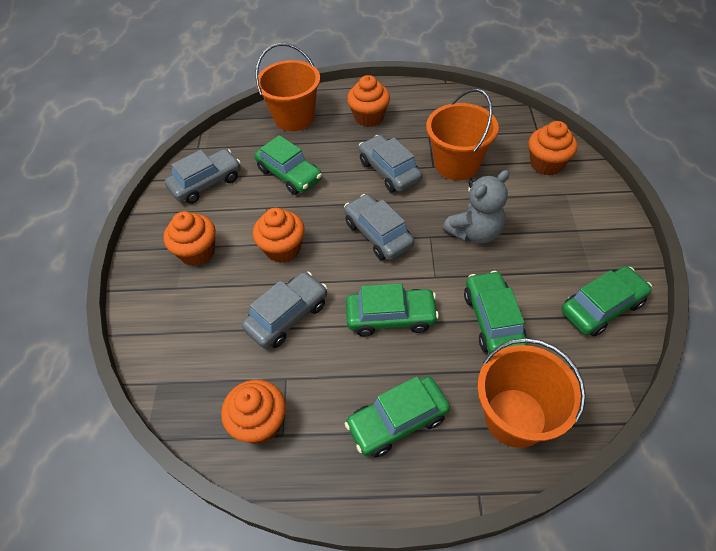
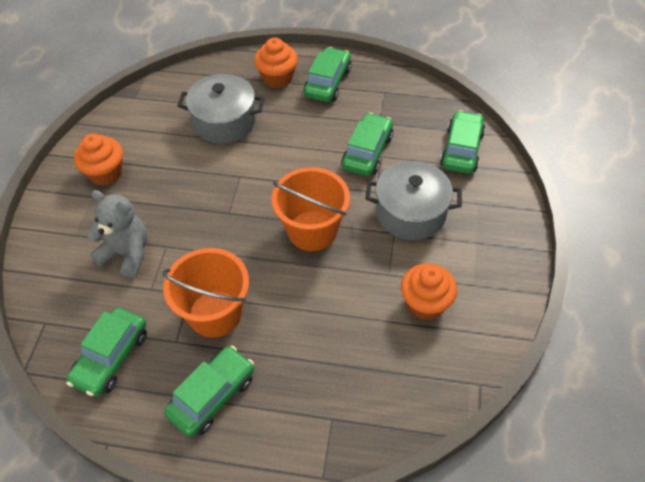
grey car: 4 -> 0
grey pot: 0 -> 2
orange bucket: 3 -> 2
orange cupcake: 5 -> 3

